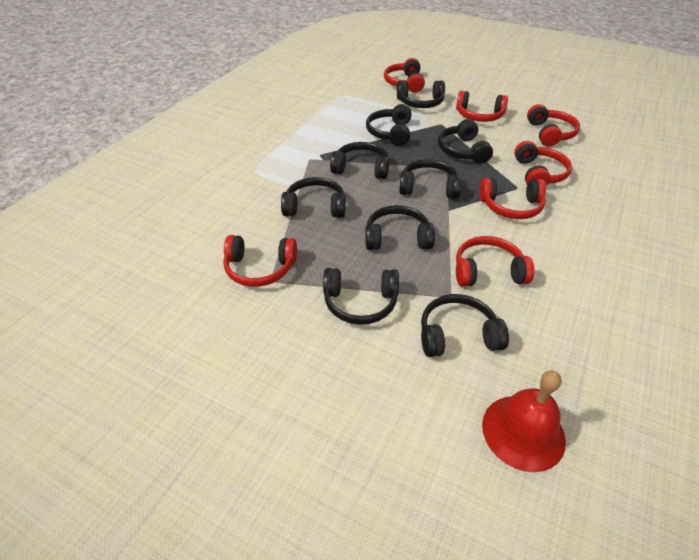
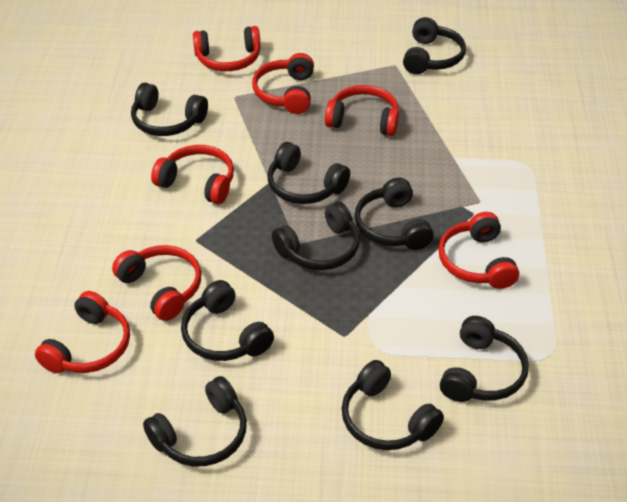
red bell: 1 -> 0

